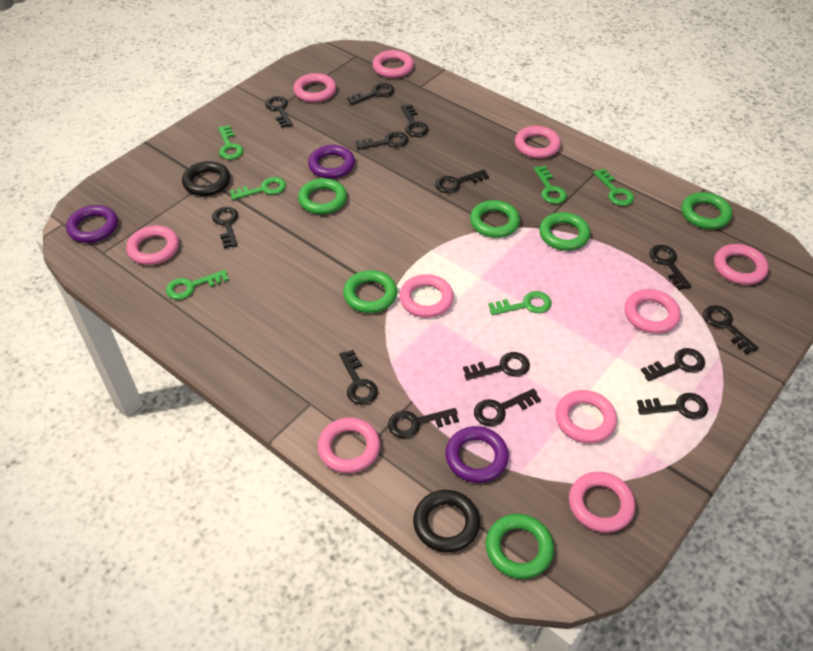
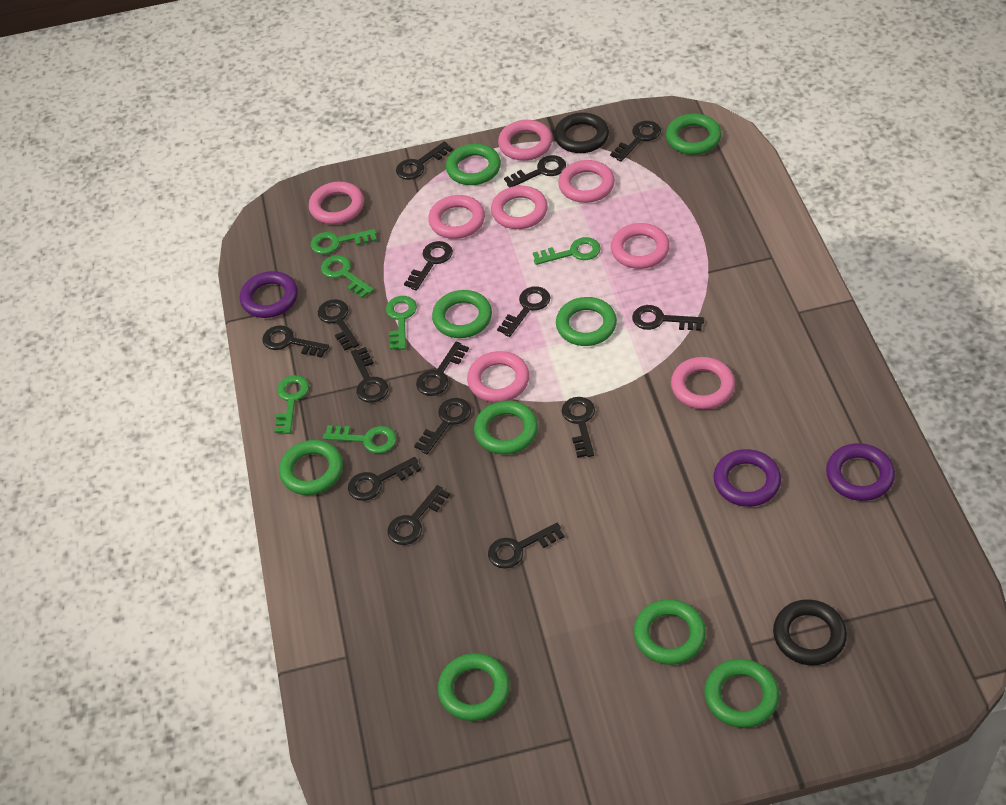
black key: 14 -> 15
green ring: 6 -> 9
pink ring: 10 -> 8

